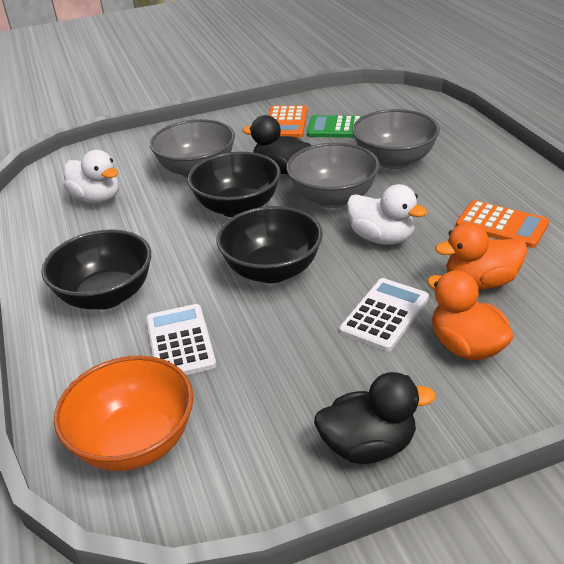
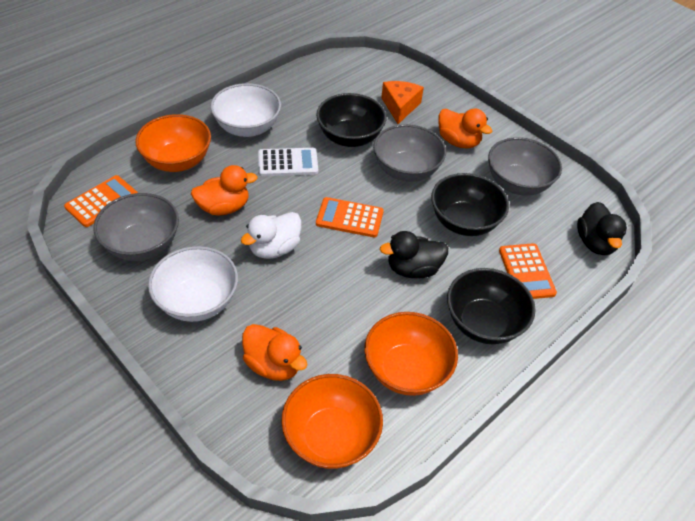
green calculator: 1 -> 0
orange bowl: 1 -> 3
orange calculator: 2 -> 3
orange cheese: 0 -> 1
orange duck: 2 -> 3
white bowl: 0 -> 2
white calculator: 2 -> 1
white duck: 2 -> 1

